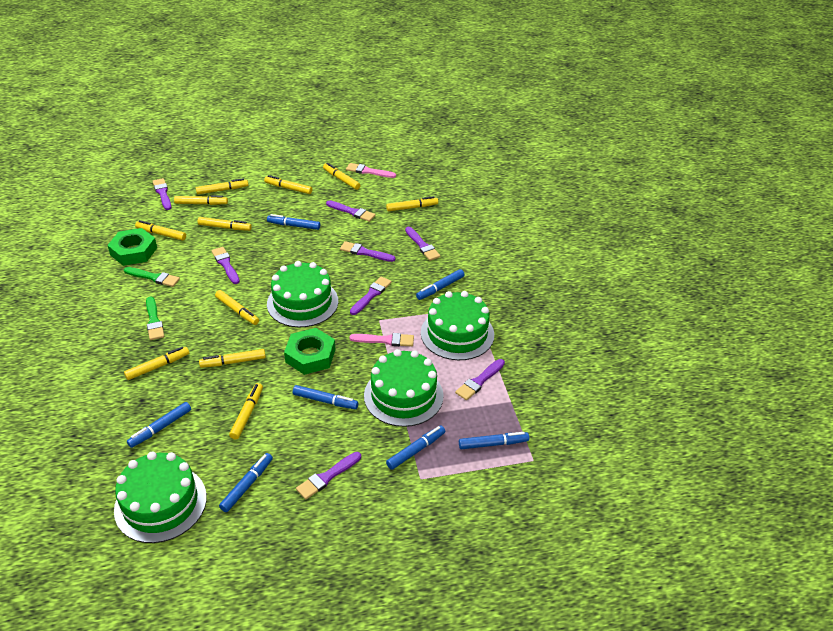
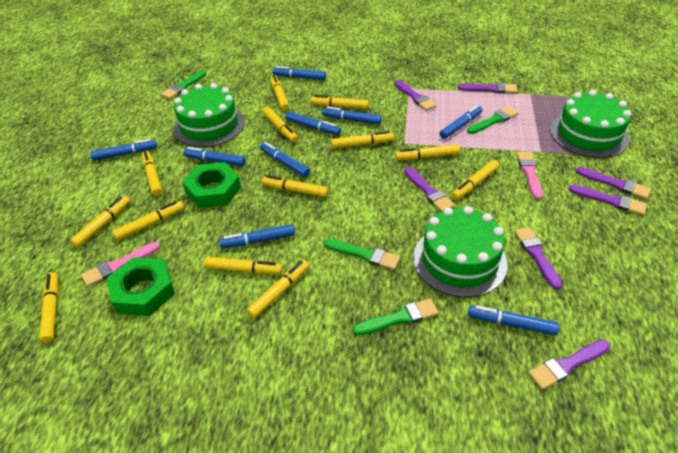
blue marker: 7 -> 9
green brush: 2 -> 4
green cake: 4 -> 3
purple brush: 8 -> 7
yellow marker: 11 -> 13

